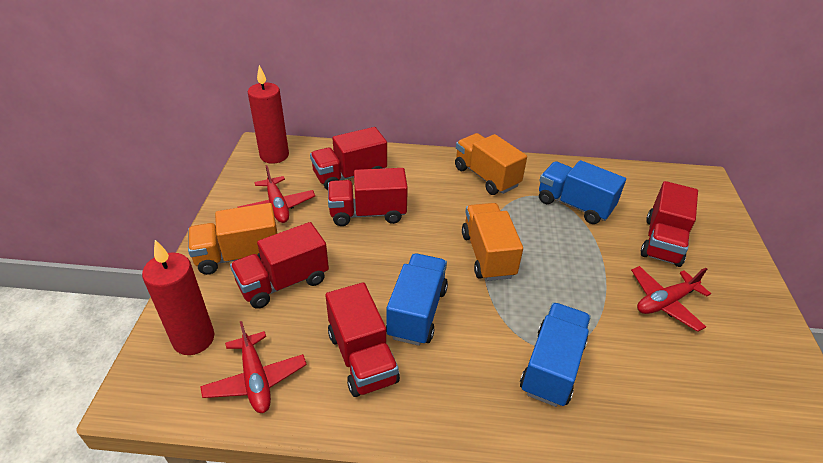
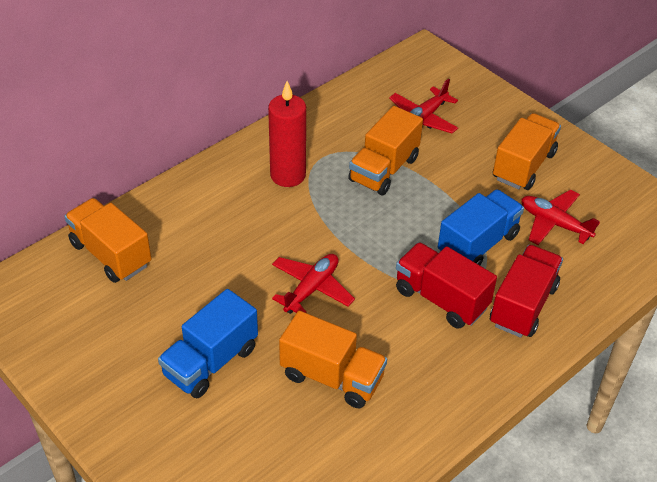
blue truck: 3 -> 2
orange truck: 3 -> 4
red candle: 2 -> 1
red truck: 5 -> 2

